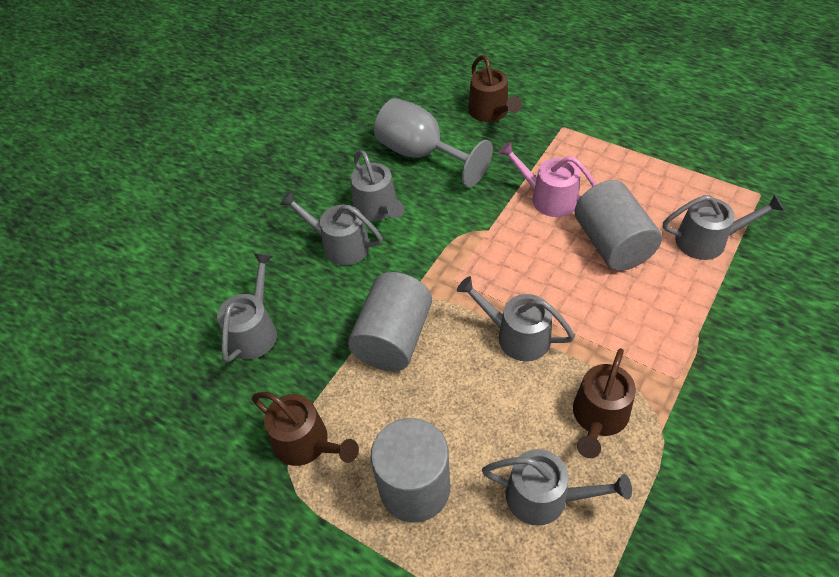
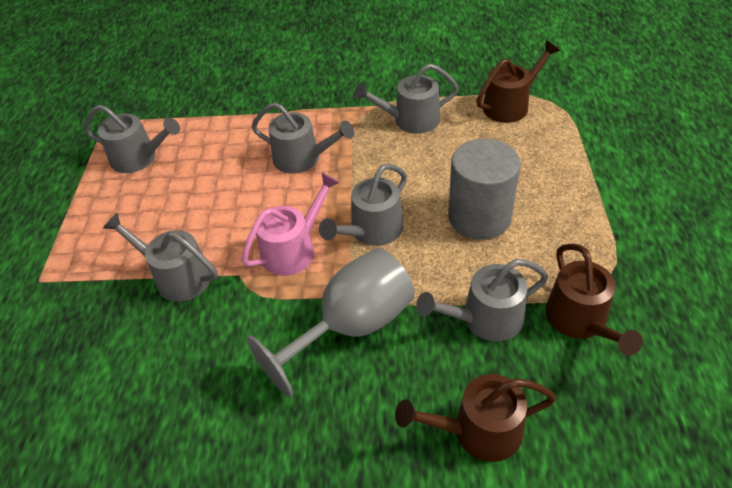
grey cylinder: 3 -> 1

